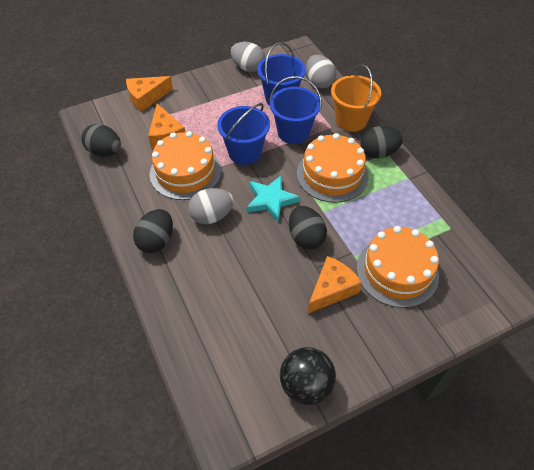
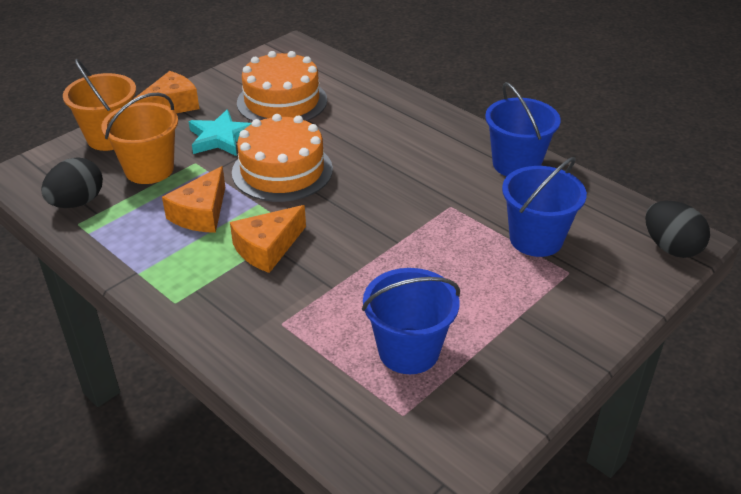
black ball: 1 -> 0
black egg: 4 -> 2
grey egg: 3 -> 0
orange bucket: 1 -> 2
orange cake: 3 -> 2

